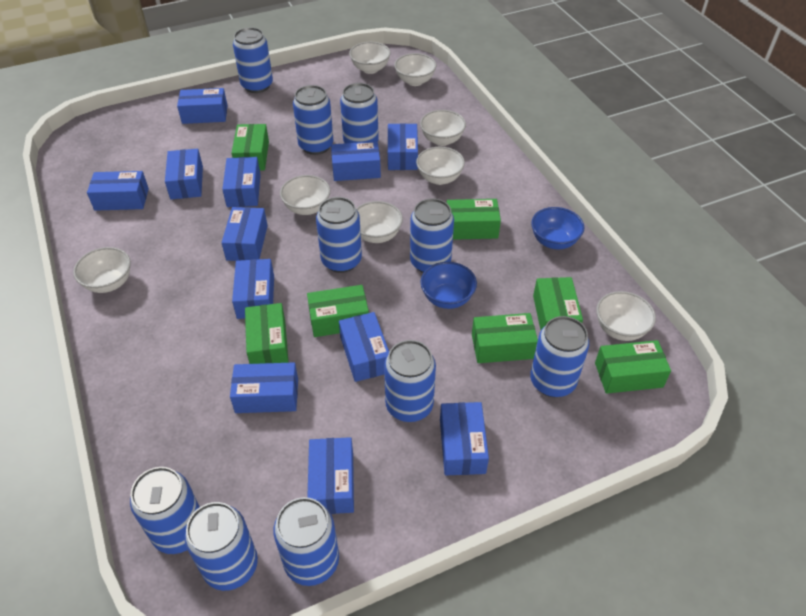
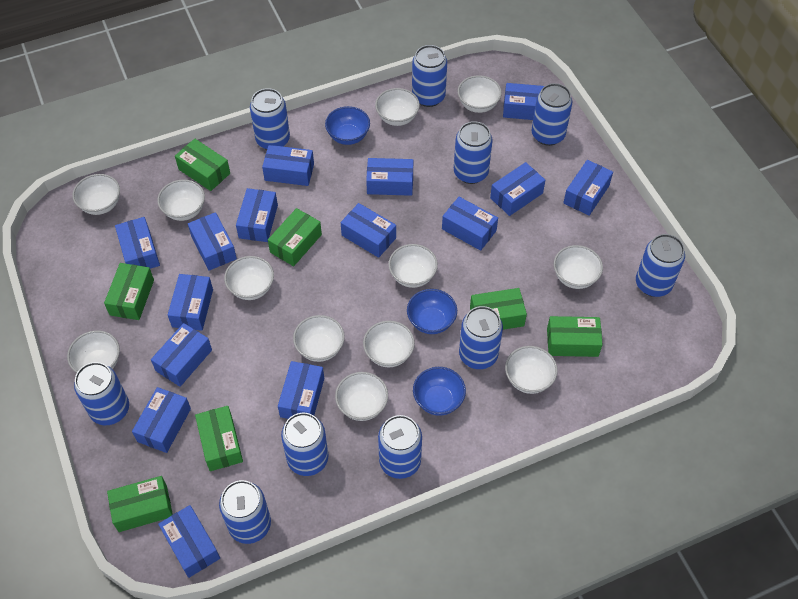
blue bowl: 2 -> 3
blue box: 12 -> 15
white bowl: 8 -> 12

